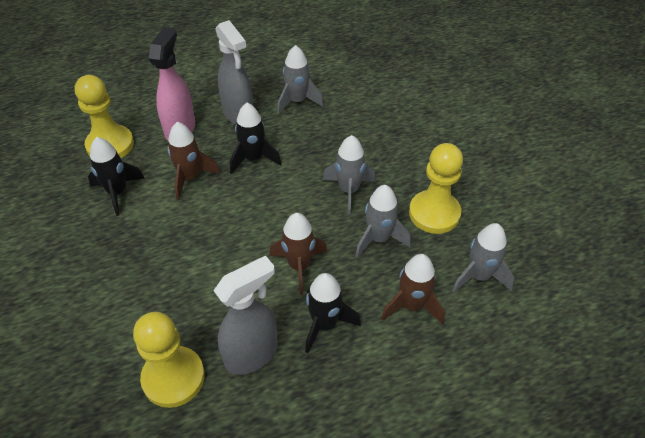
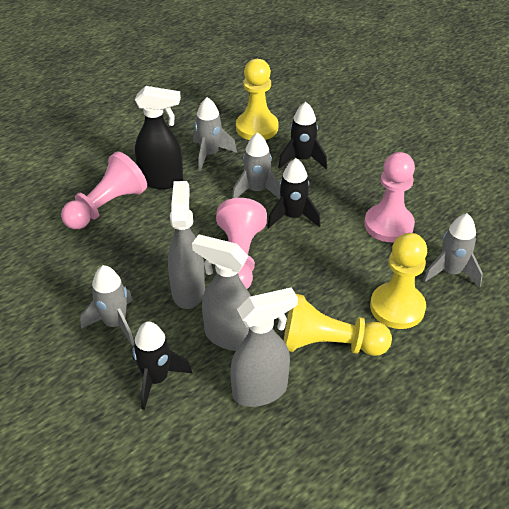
black spray bottle: 0 -> 1
brown rocket: 3 -> 0
grey spray bottle: 2 -> 3
pink pawn: 0 -> 3
pink spray bottle: 1 -> 0

